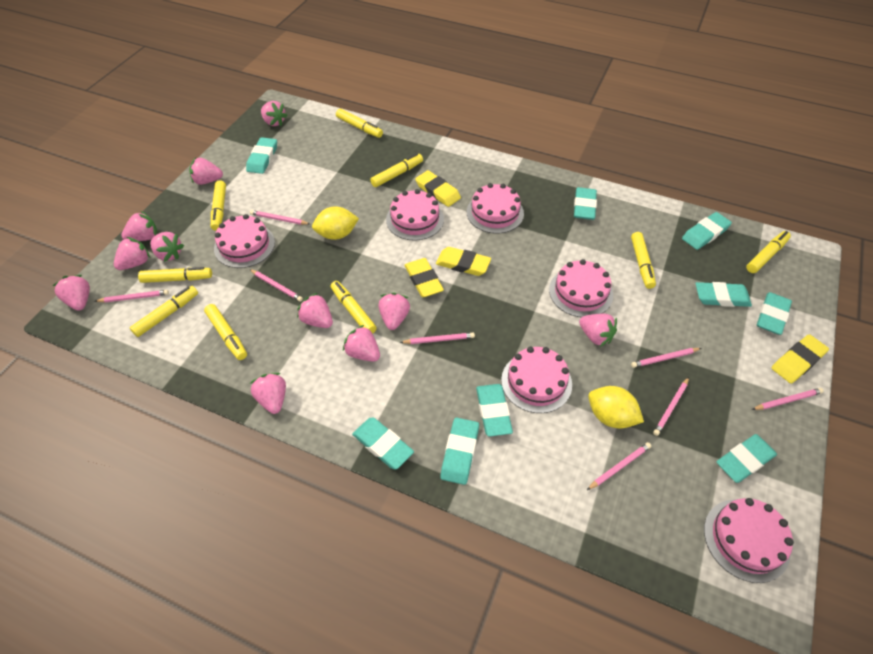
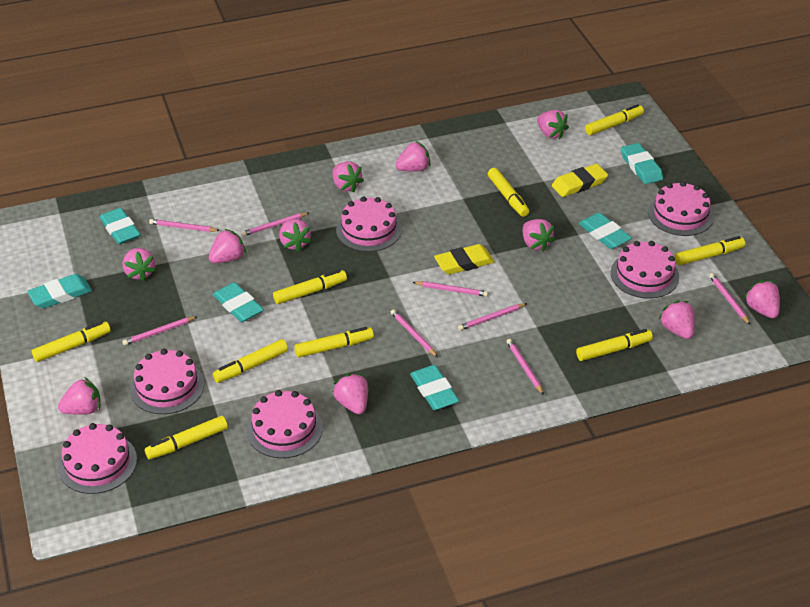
turquoise eraser: 9 -> 6
yellow eraser: 4 -> 2
yellow lemon: 2 -> 0

